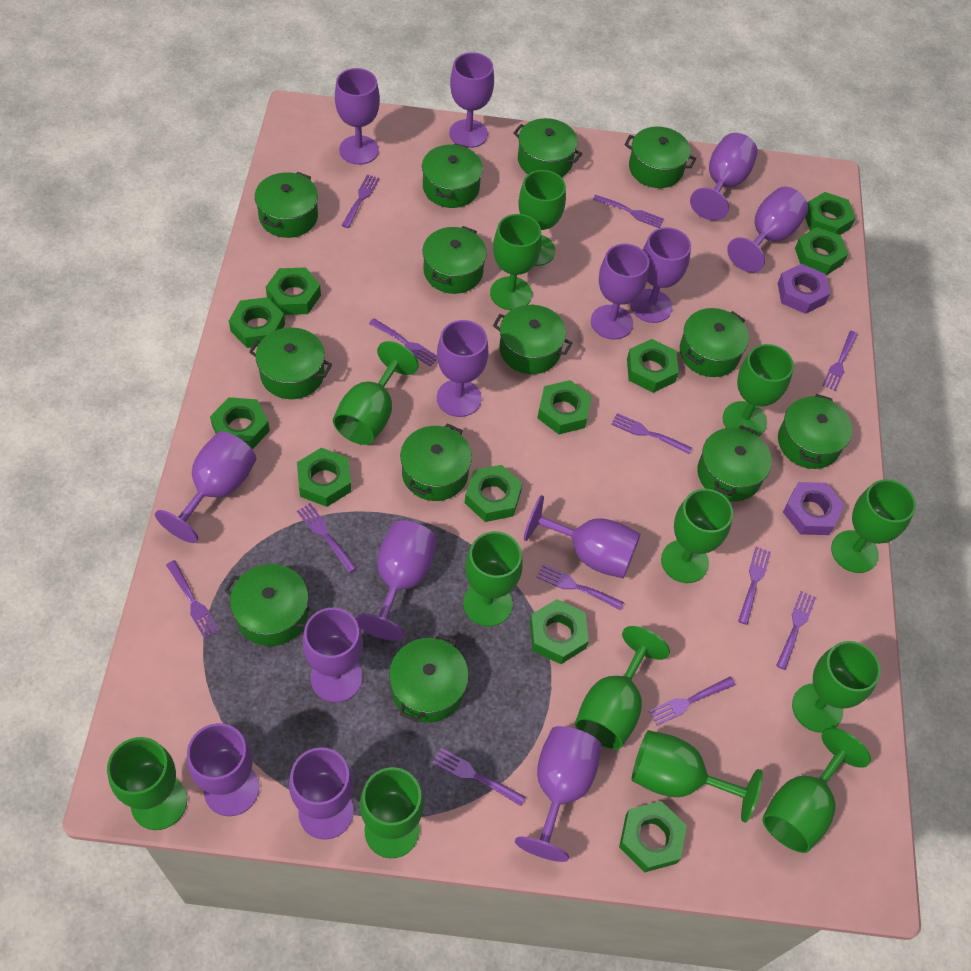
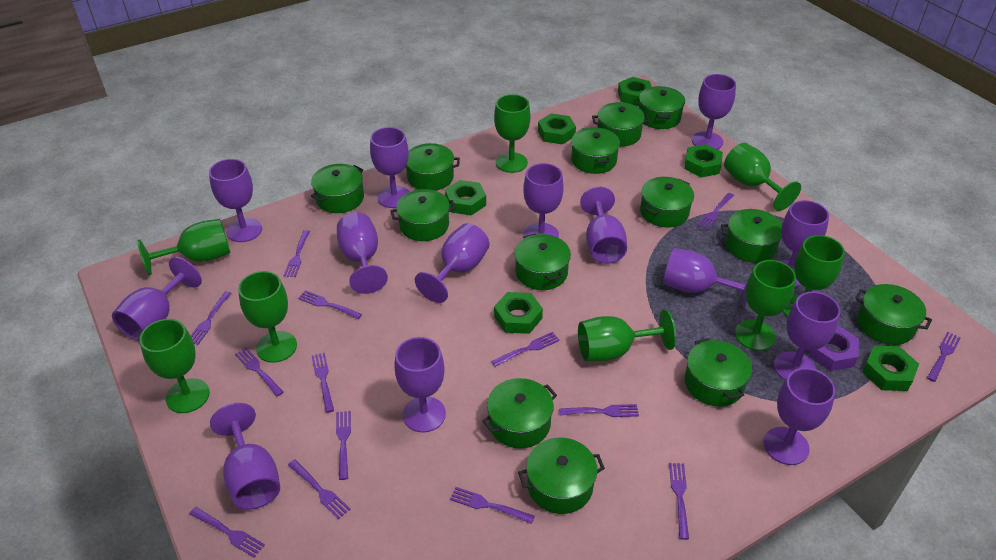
green goblet: 13 -> 8
green nut: 11 -> 6
purple fork: 12 -> 14
purple nut: 2 -> 1

